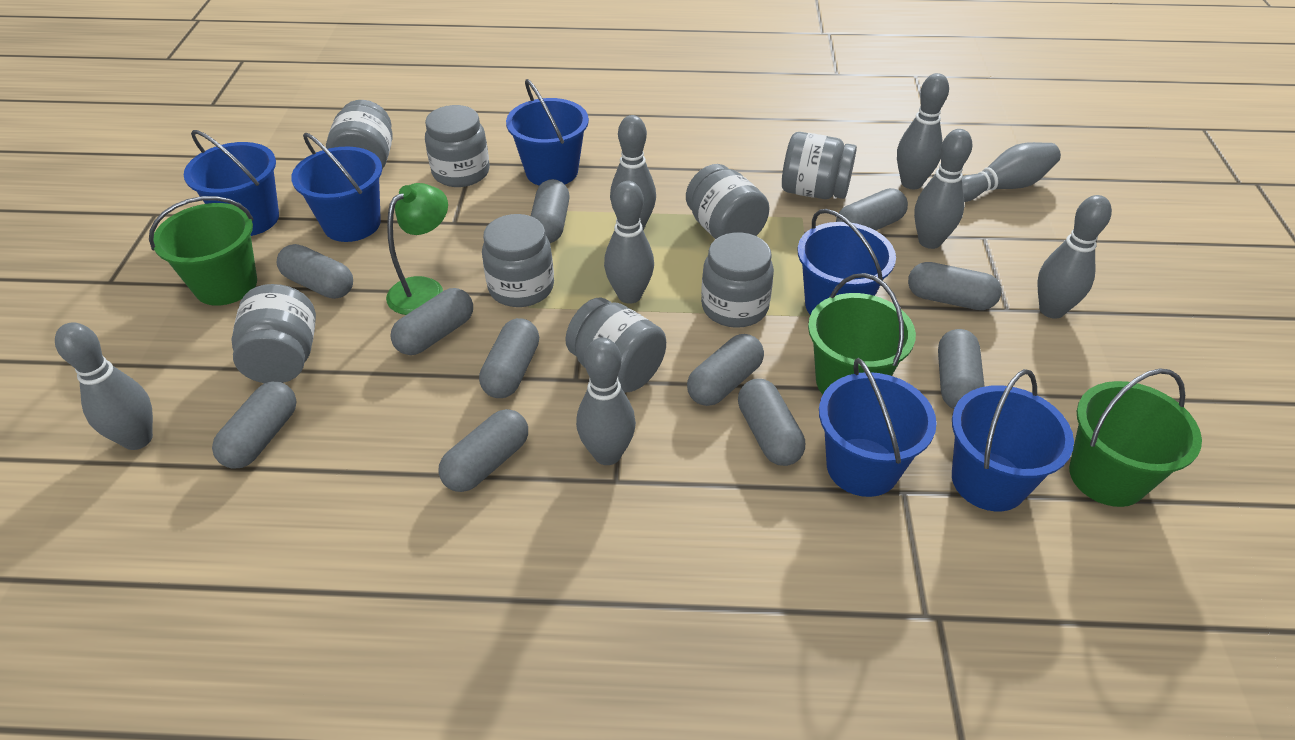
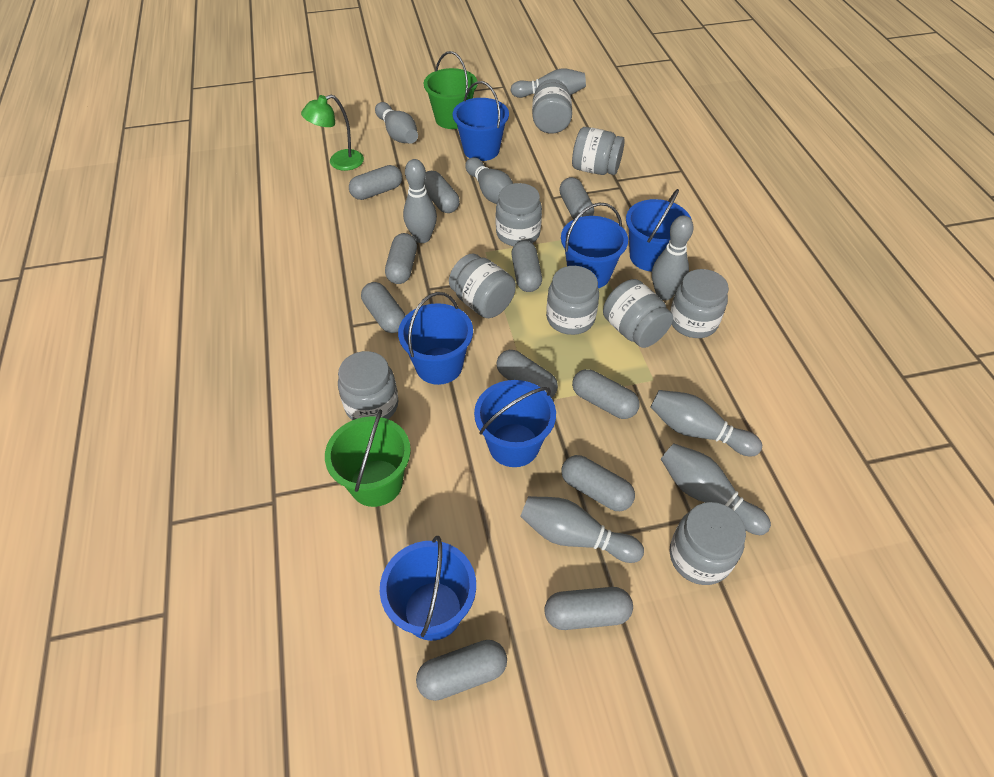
green bucket: 3 -> 2
grey jar: 8 -> 9

